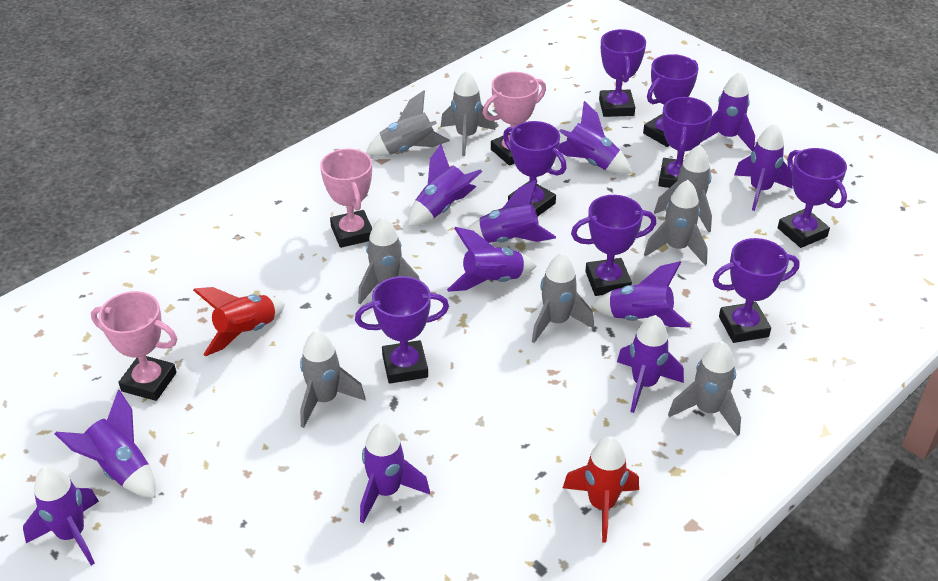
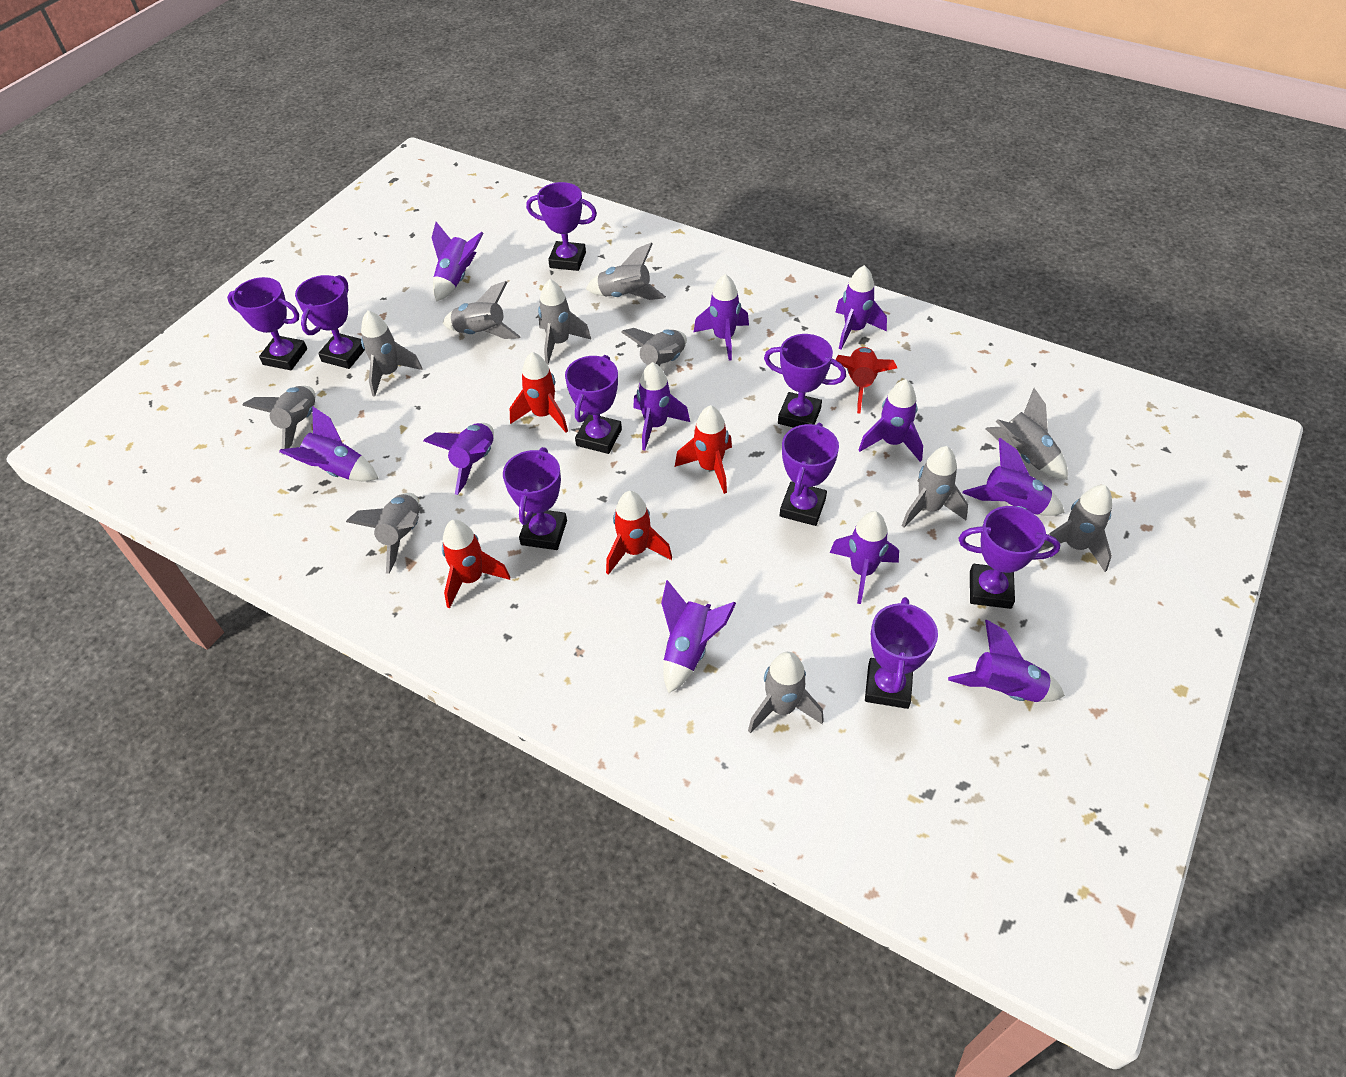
grey rocket: 8 -> 11
pink trophy: 3 -> 0
purple trophy: 8 -> 9
red rocket: 2 -> 5

